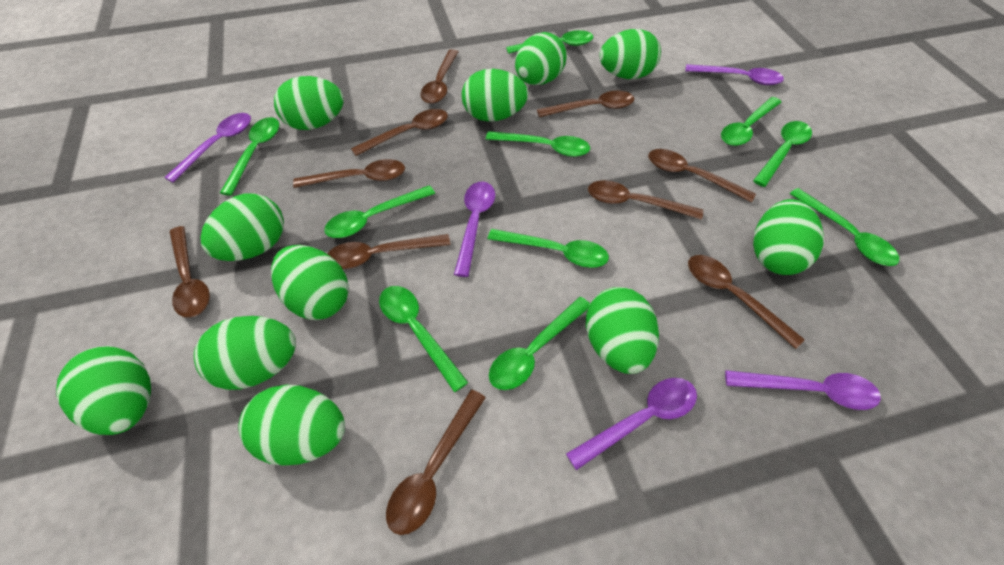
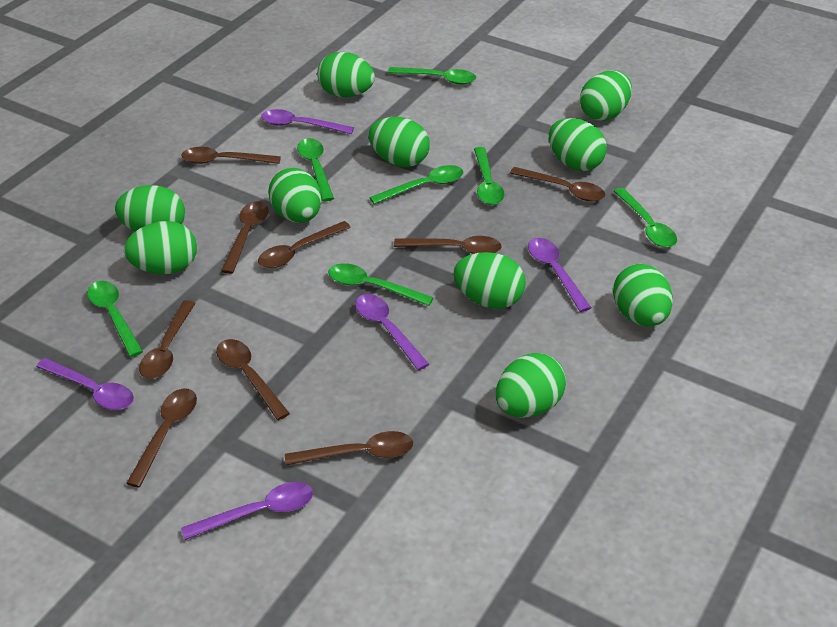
brown spoon: 10 -> 9
green egg: 11 -> 10
green spoon: 10 -> 7

